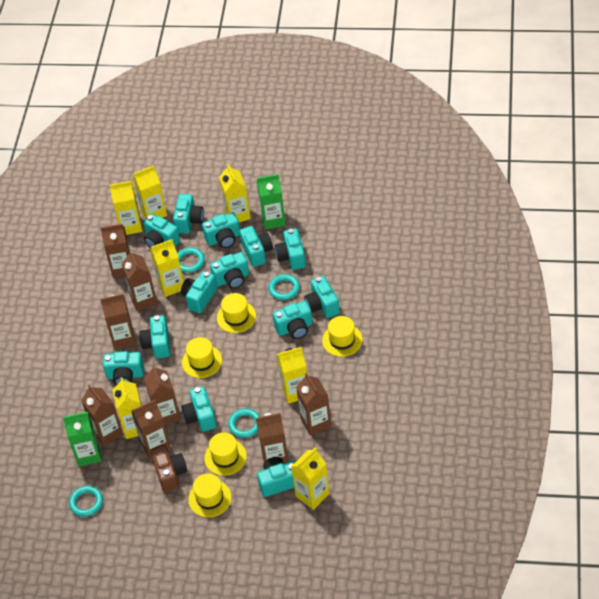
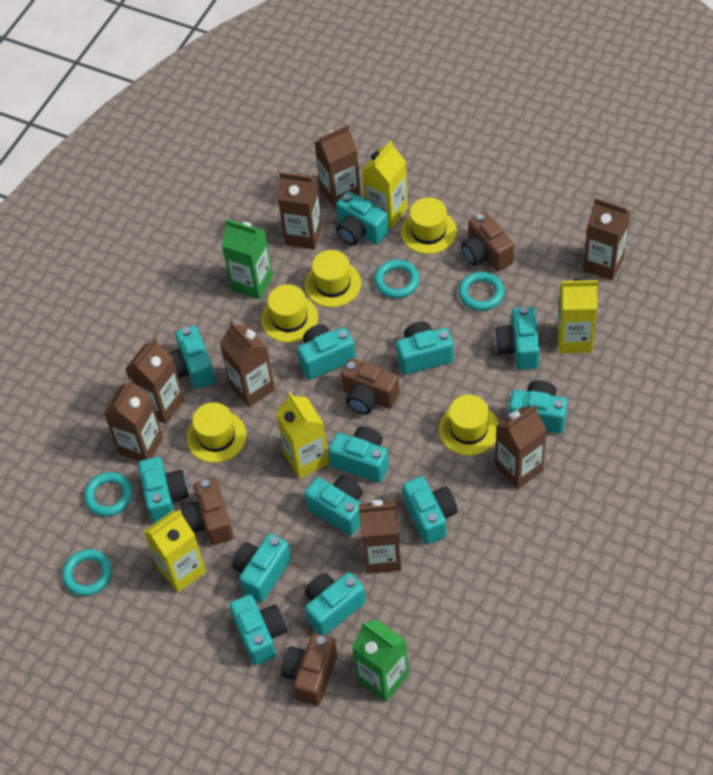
brown camera: 1 -> 4
yellow carton: 7 -> 4

